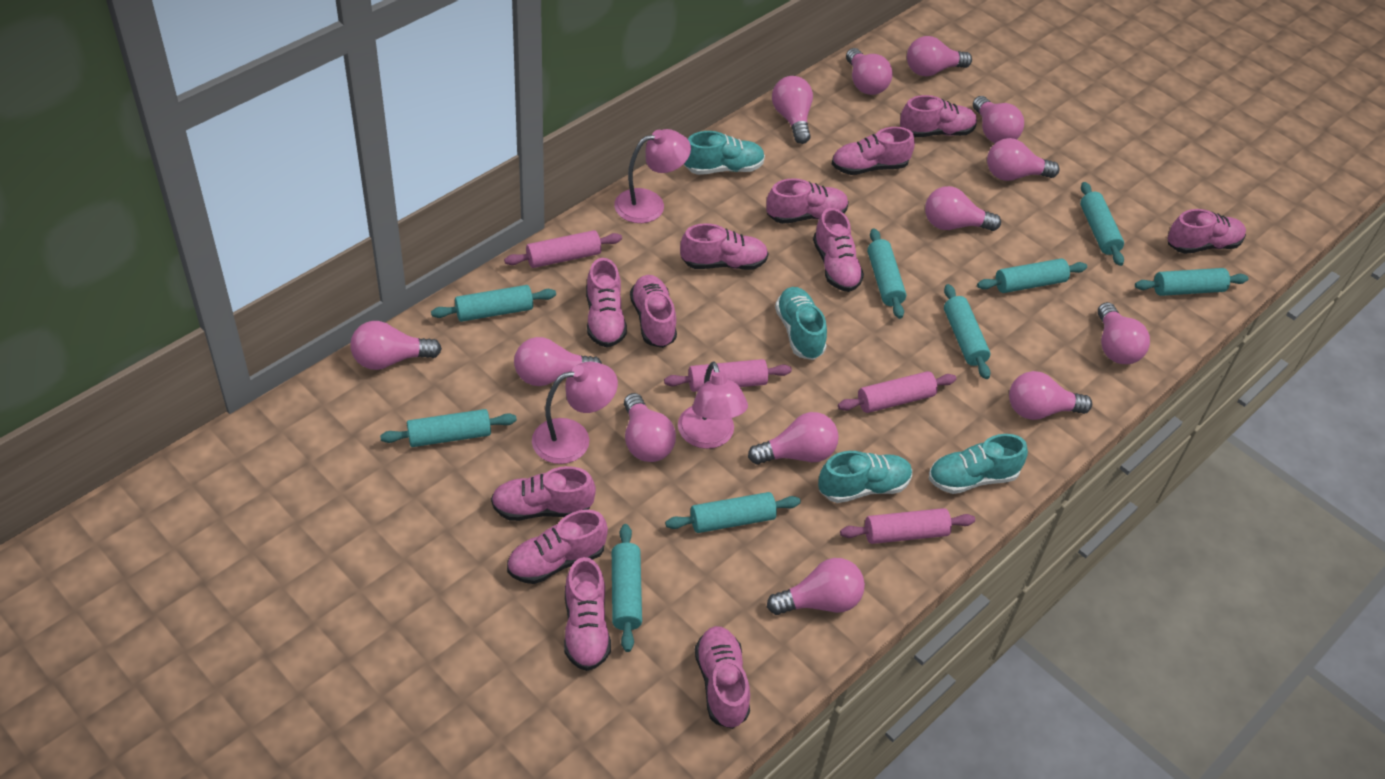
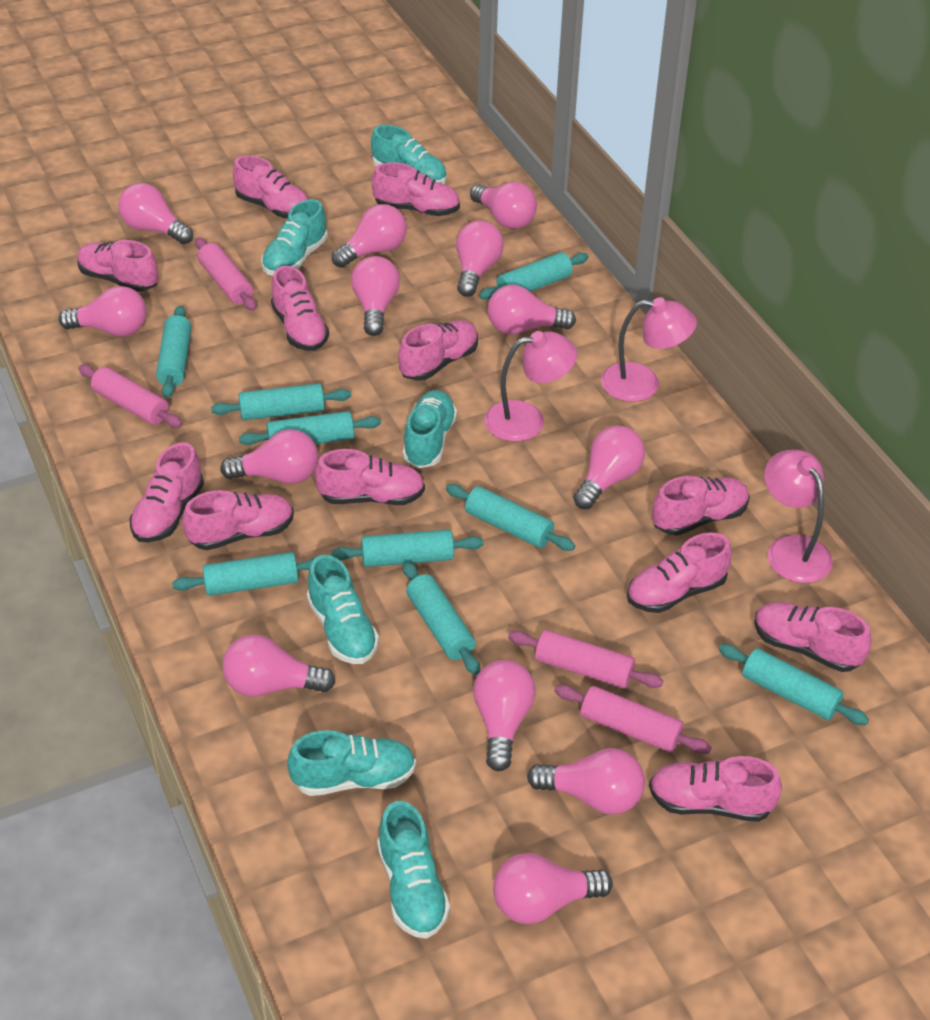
turquoise shoe: 4 -> 6

